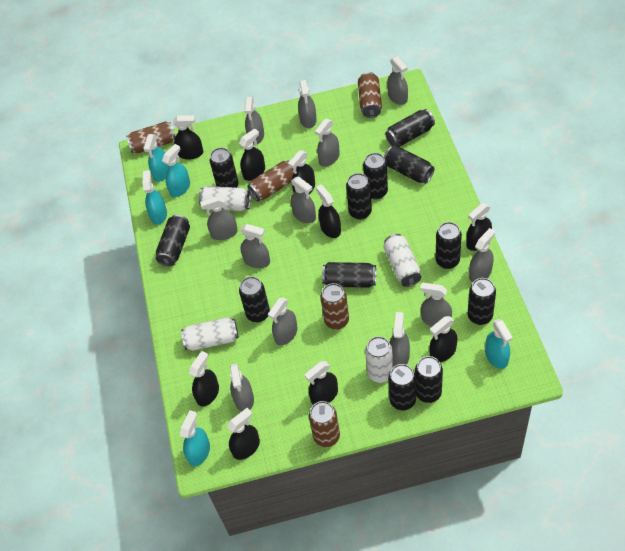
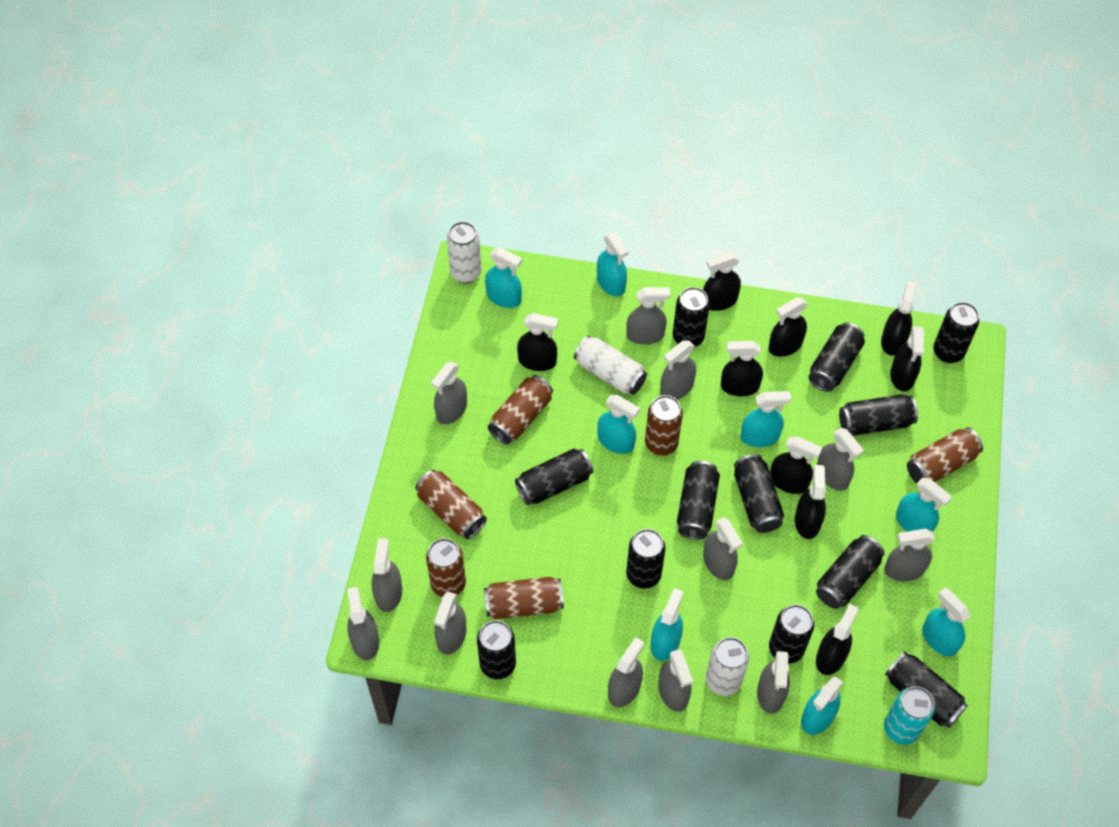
brown can: 5 -> 6
turquoise can: 0 -> 1
turquoise spray bottle: 5 -> 8
white can: 4 -> 3

